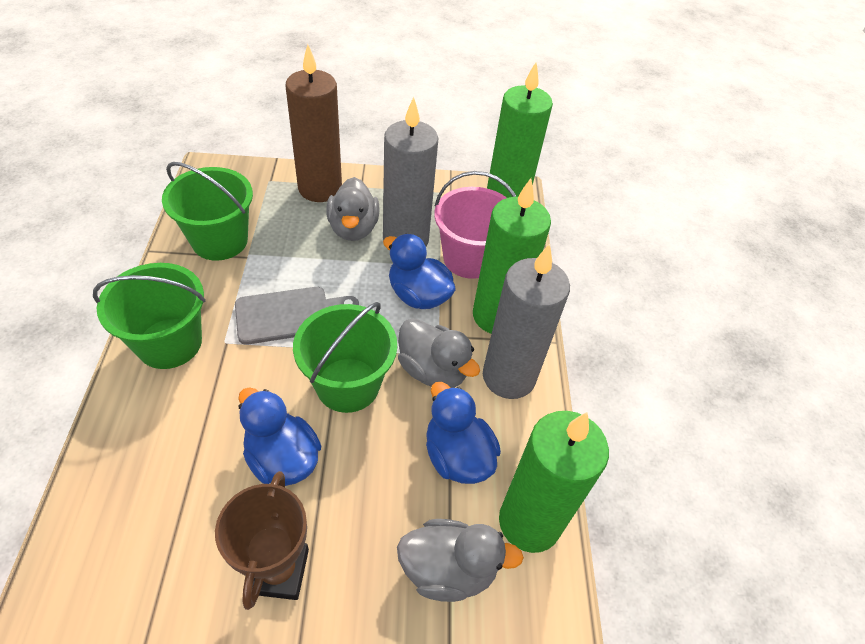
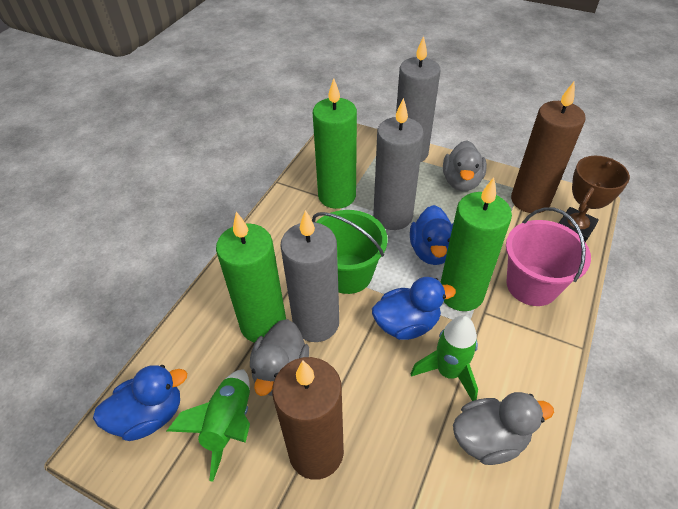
brown candle: 1 -> 2
green bucket: 3 -> 1
green rocket: 0 -> 2
grey candle: 2 -> 3
grey cutting board: 1 -> 0

